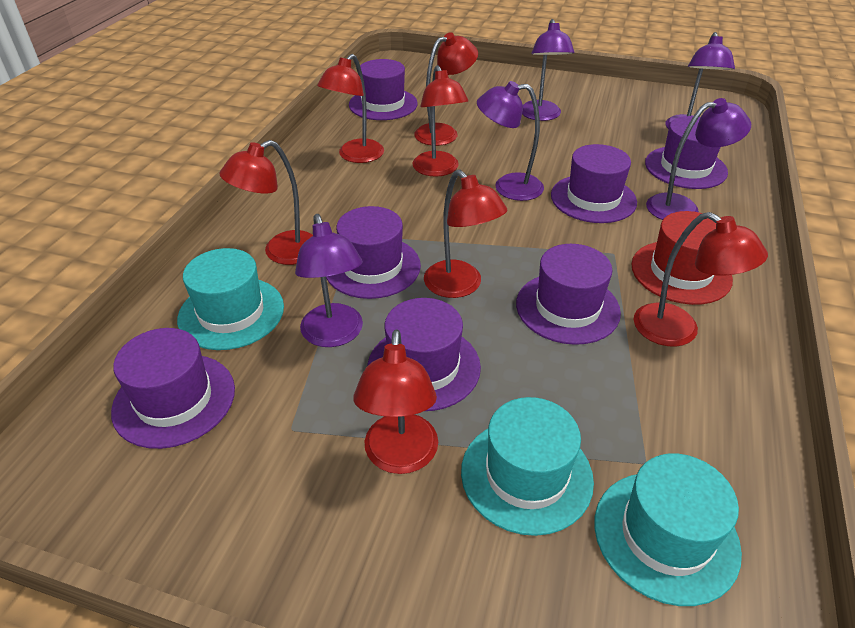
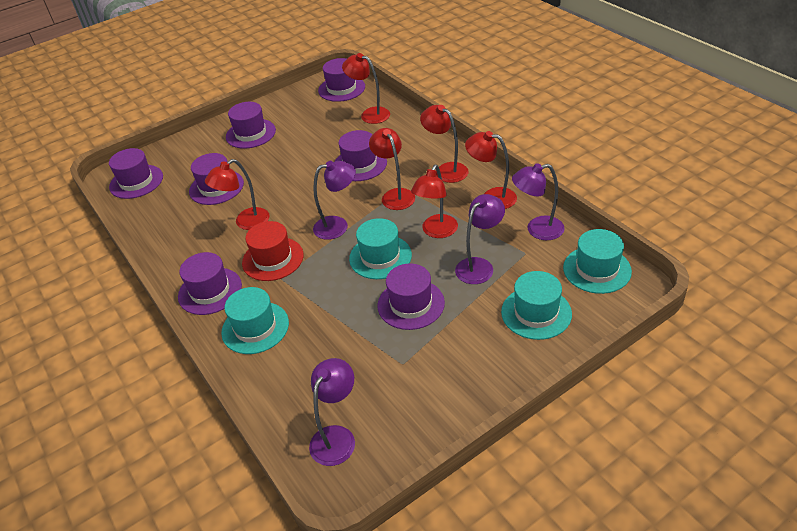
purple lamp: 5 -> 4
red lamp: 7 -> 6
turquoise hat: 3 -> 4

